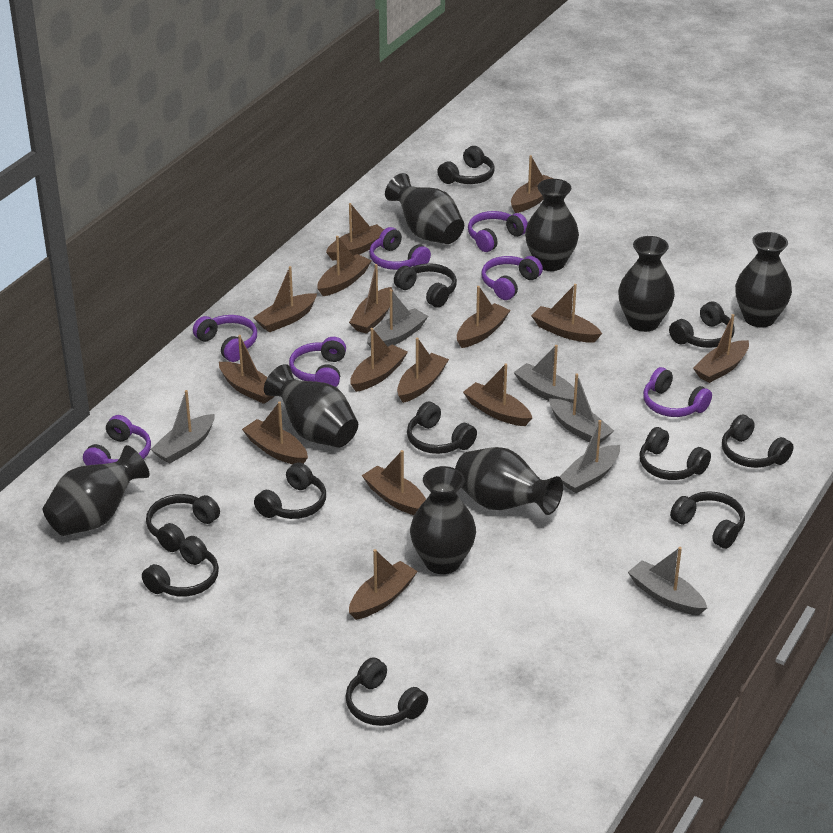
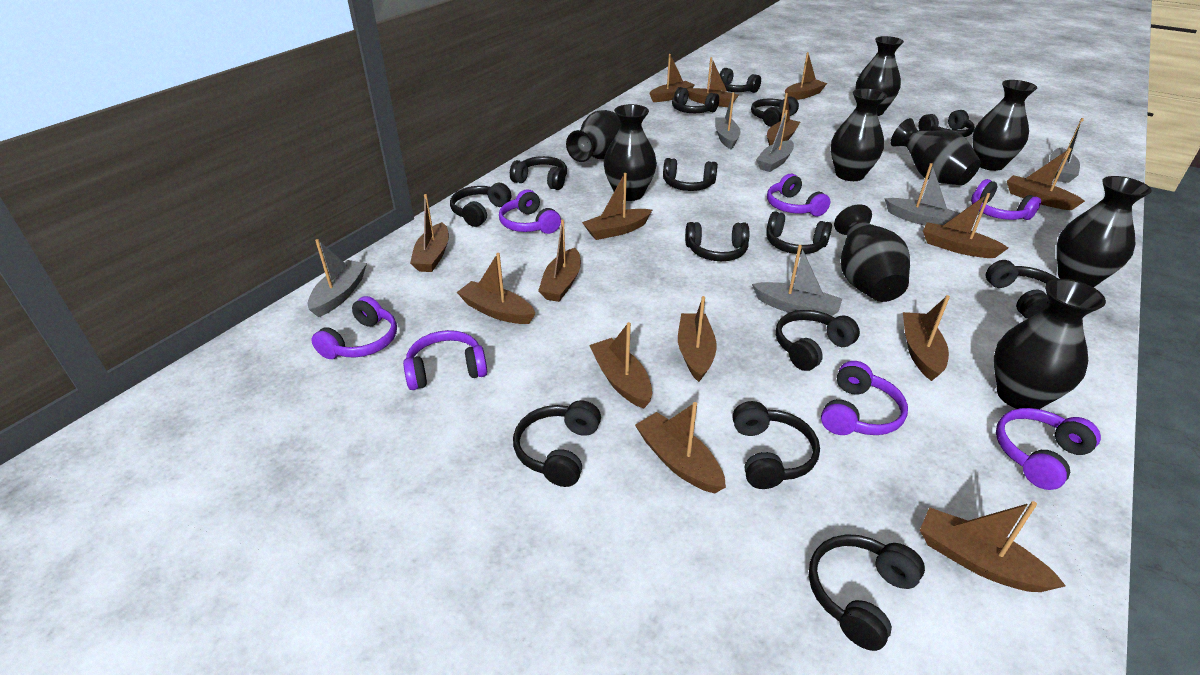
black headphones: 11 -> 14
black vase: 8 -> 9

